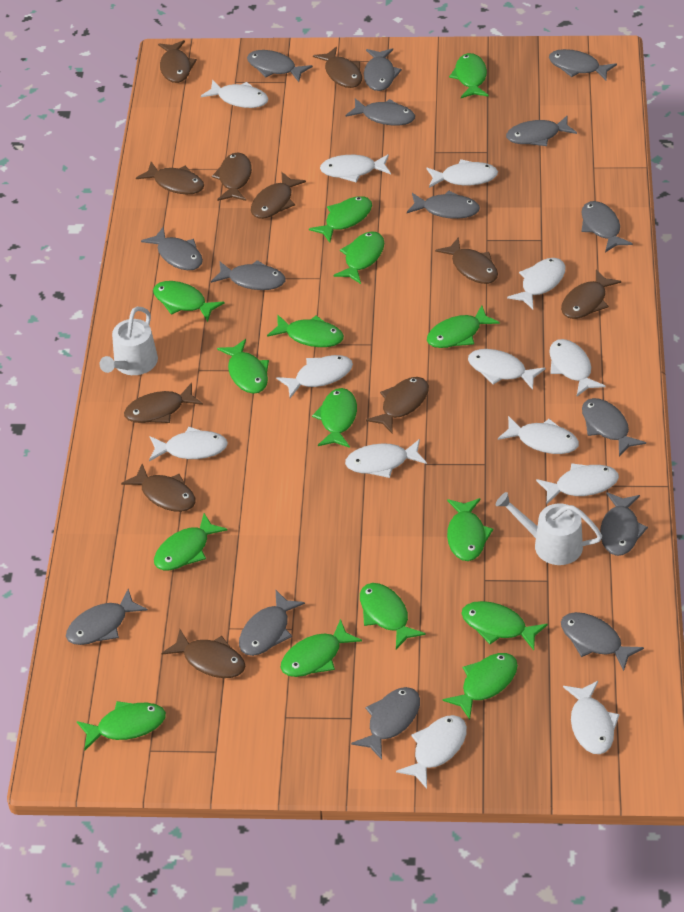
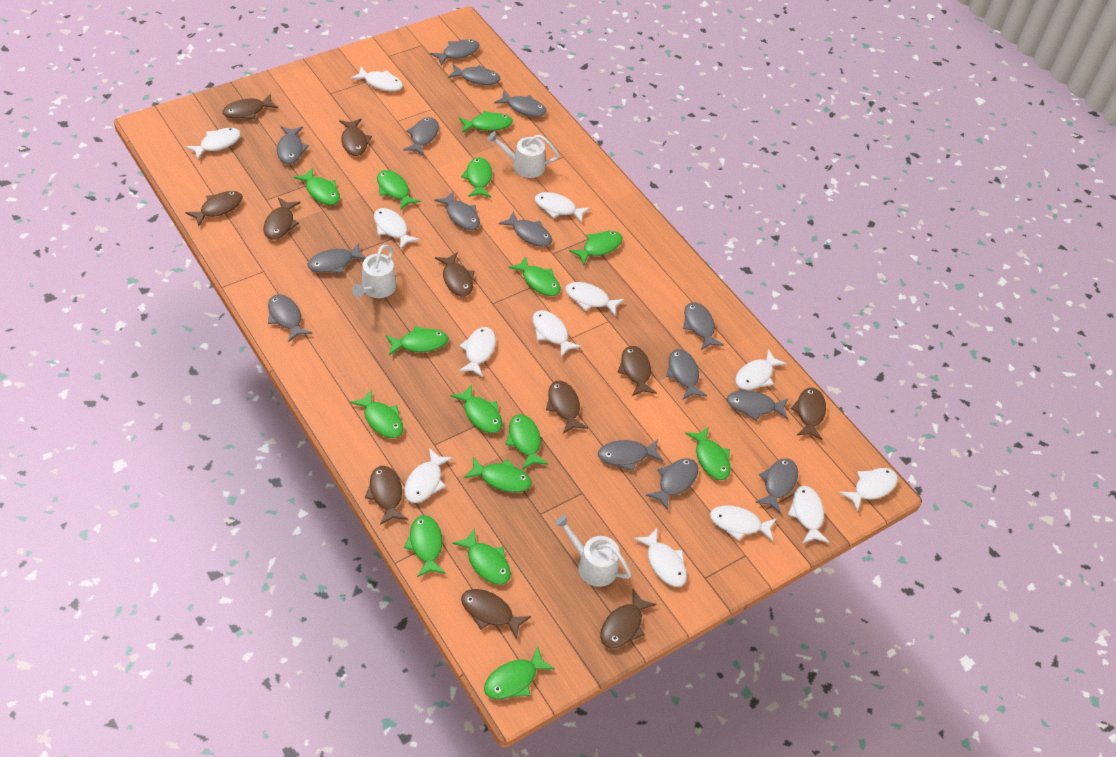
white watering can: 2 -> 3

